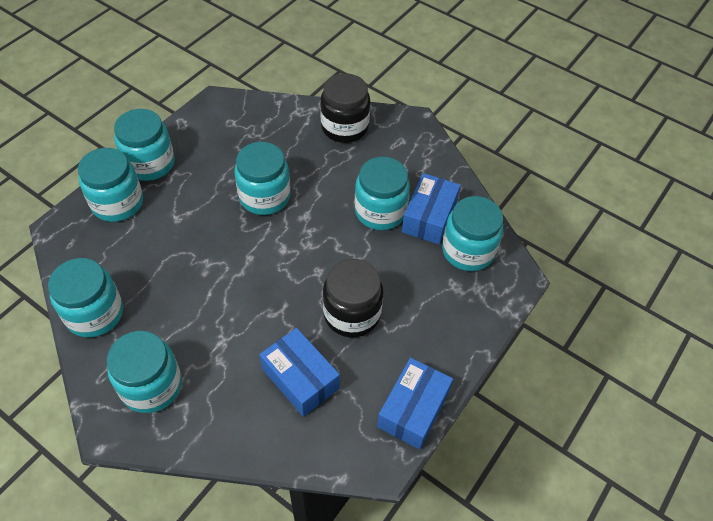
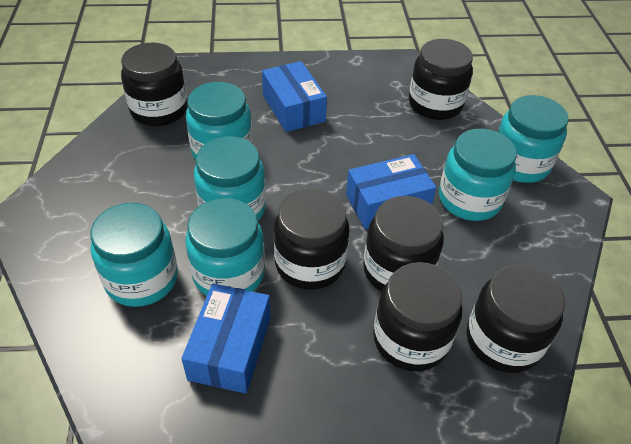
black jar: 2 -> 6
turquoise jar: 7 -> 6

